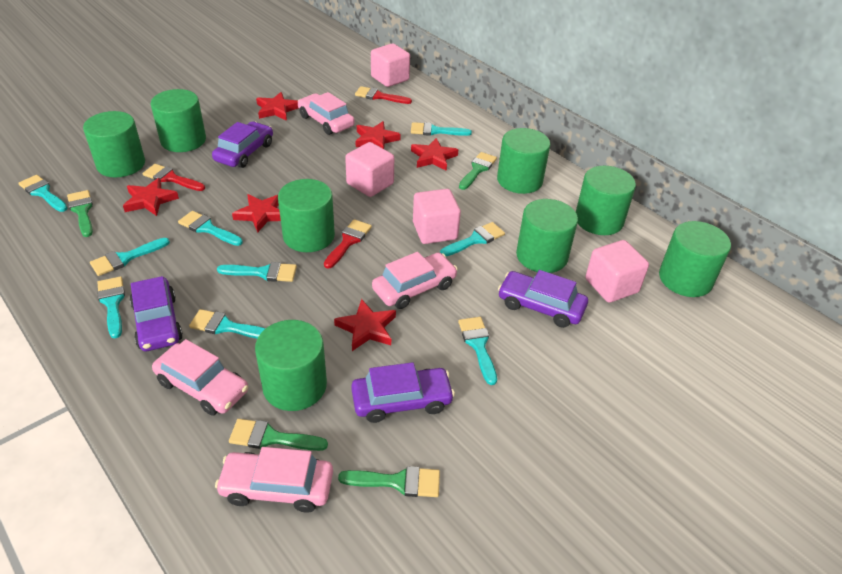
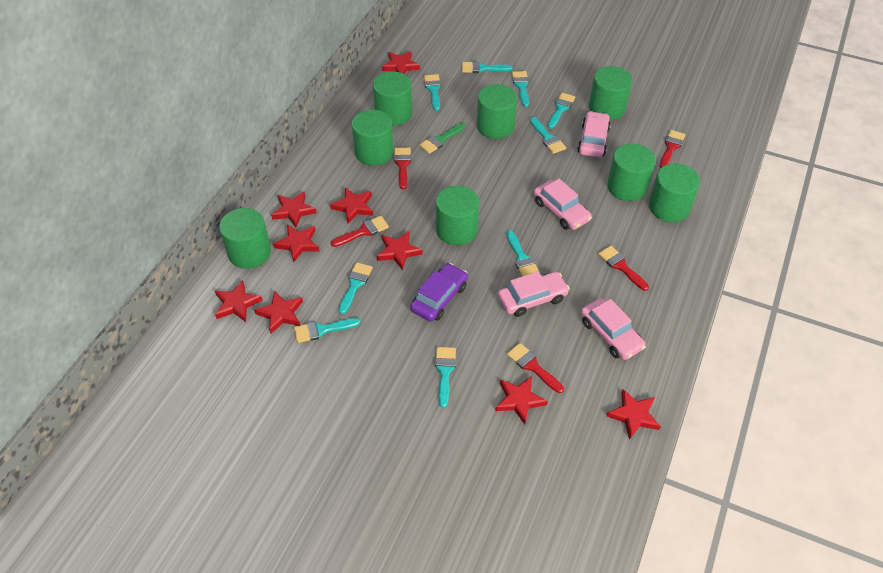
green brush: 4 -> 1
pink cube: 4 -> 0
purple car: 4 -> 1
red brush: 3 -> 5
red star: 6 -> 9

